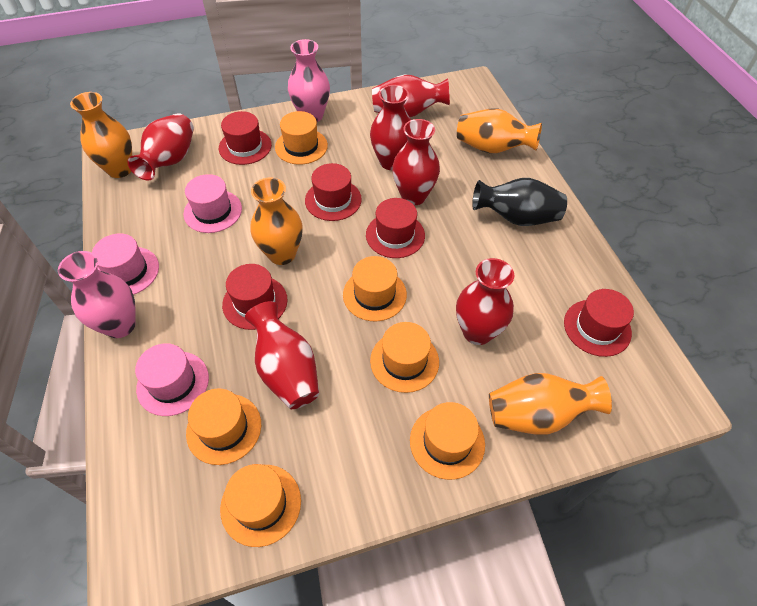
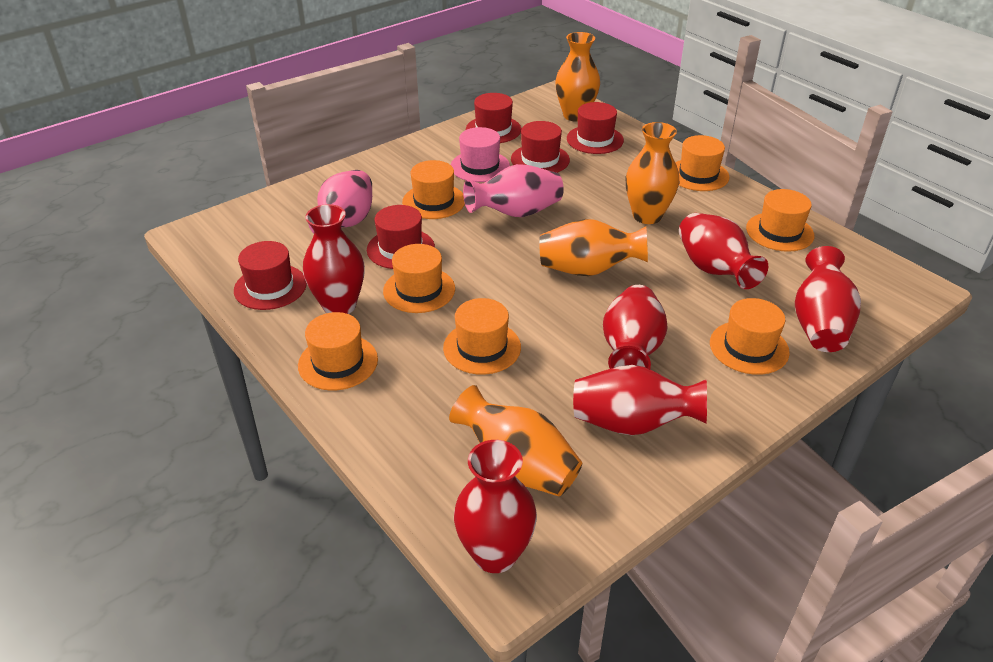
black vase: 1 -> 0
orange hat: 6 -> 7
pink hat: 3 -> 1

